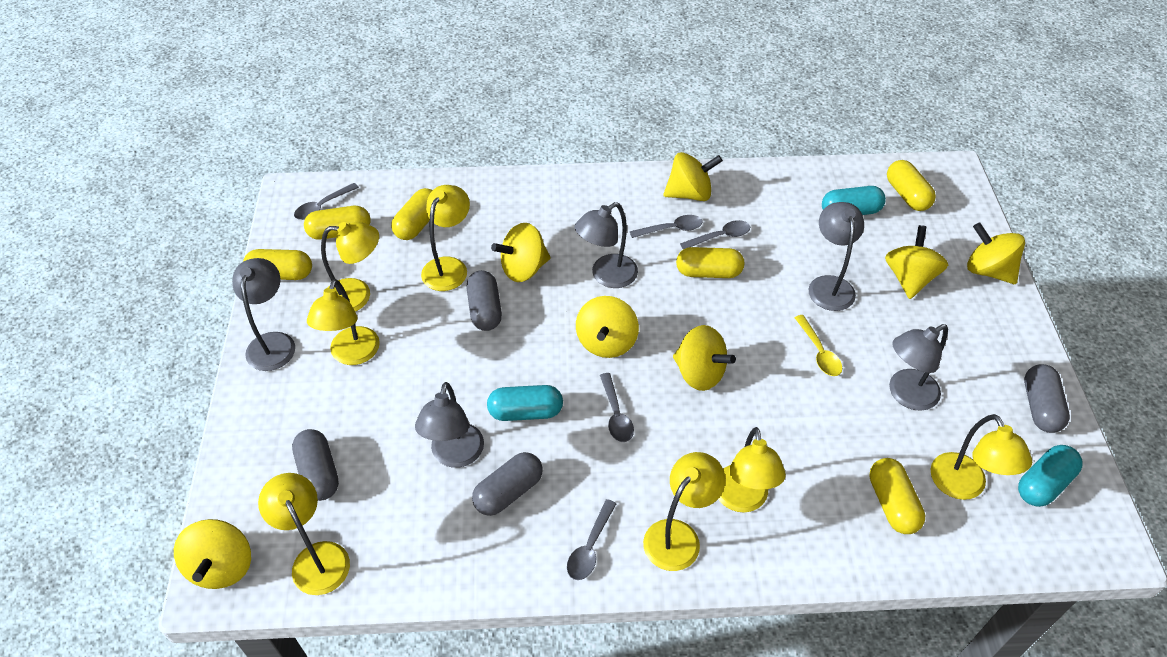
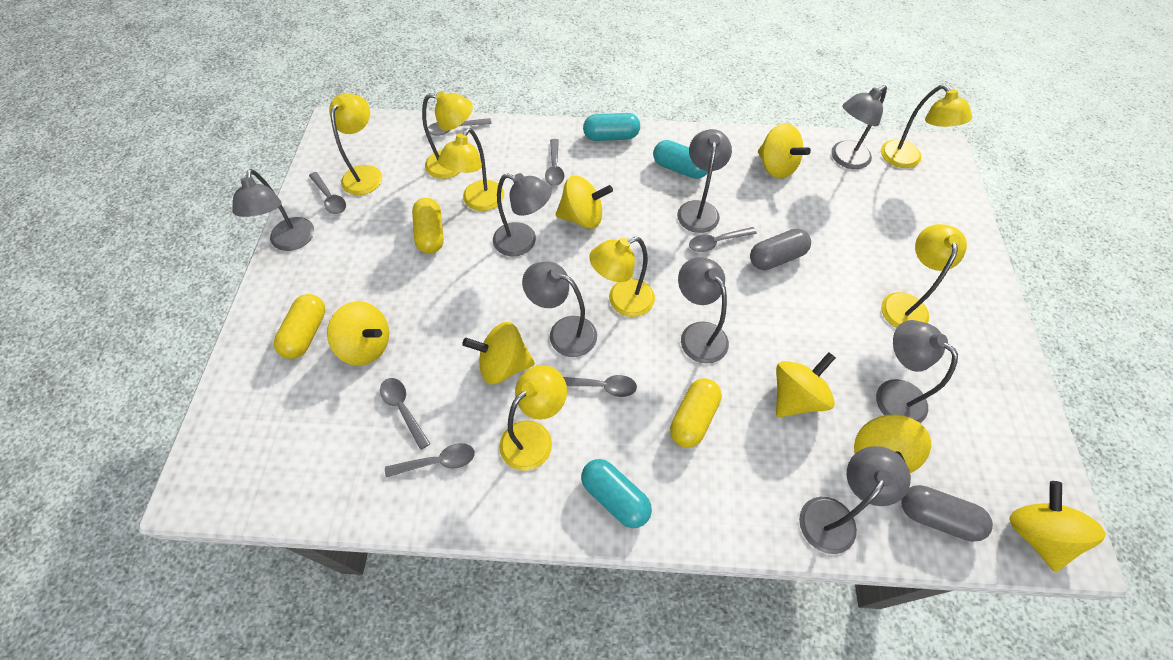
grey capsule: 4 -> 2
grey lamp: 5 -> 8
grey spoon: 5 -> 7
yellow capsule: 6 -> 3
yellow spoon: 1 -> 0

